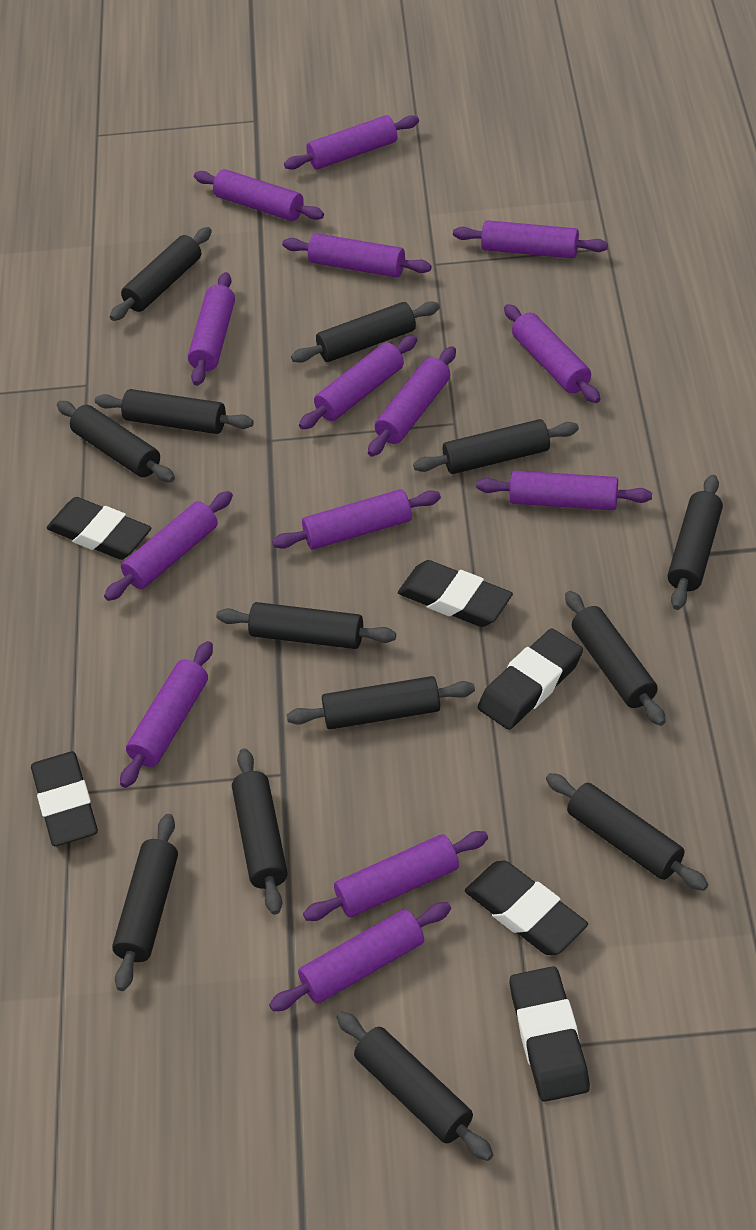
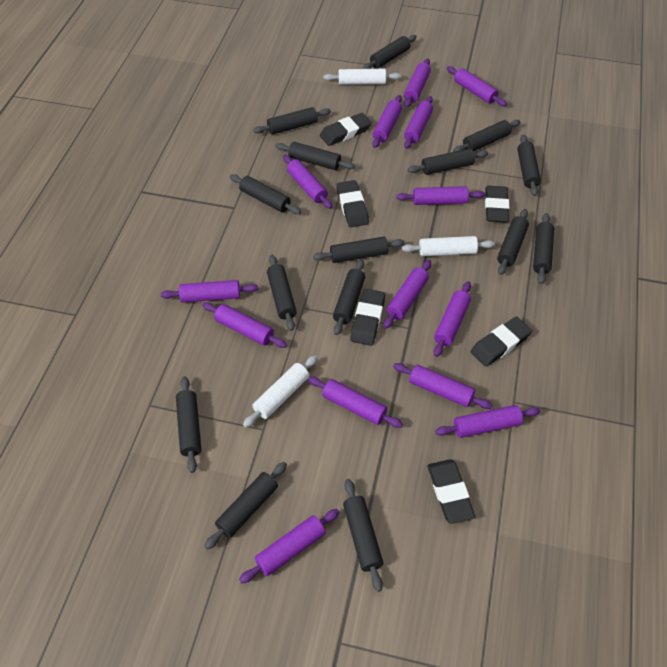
black rolling pin: 13 -> 15
white rolling pin: 0 -> 3

